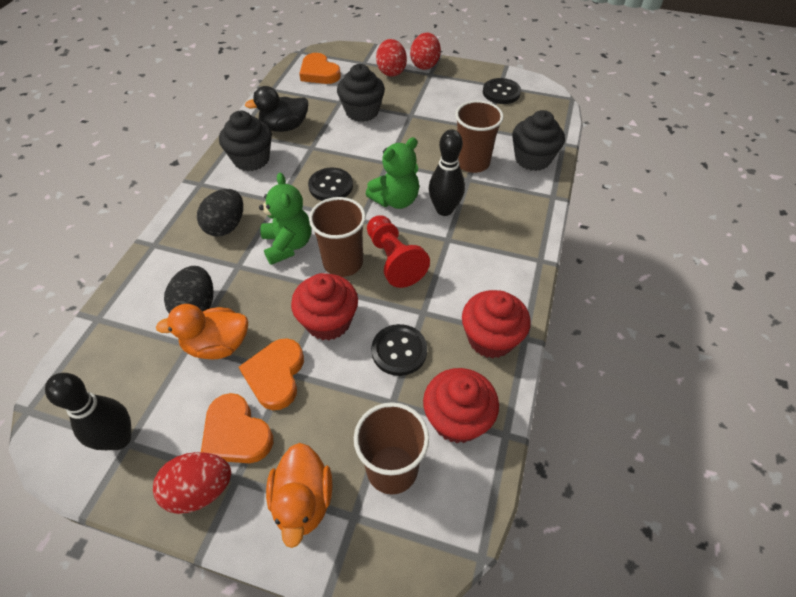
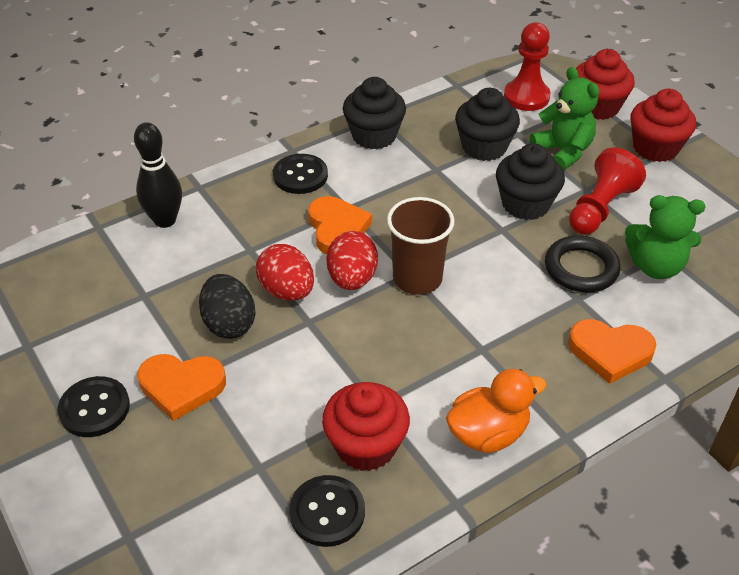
black bowling pin: 2 -> 1
black duck: 1 -> 0
black egg: 2 -> 1
black ring: 0 -> 1
brown cup: 3 -> 1
orange duck: 2 -> 1
red egg: 3 -> 2
red pawn: 1 -> 2

